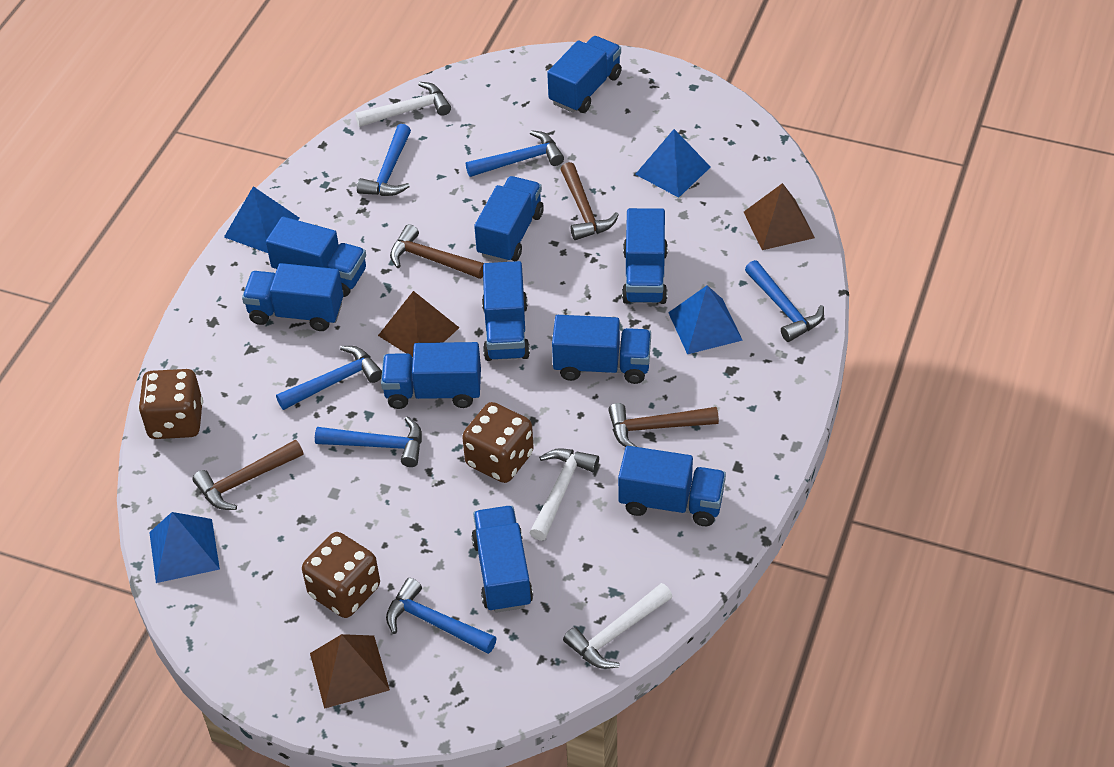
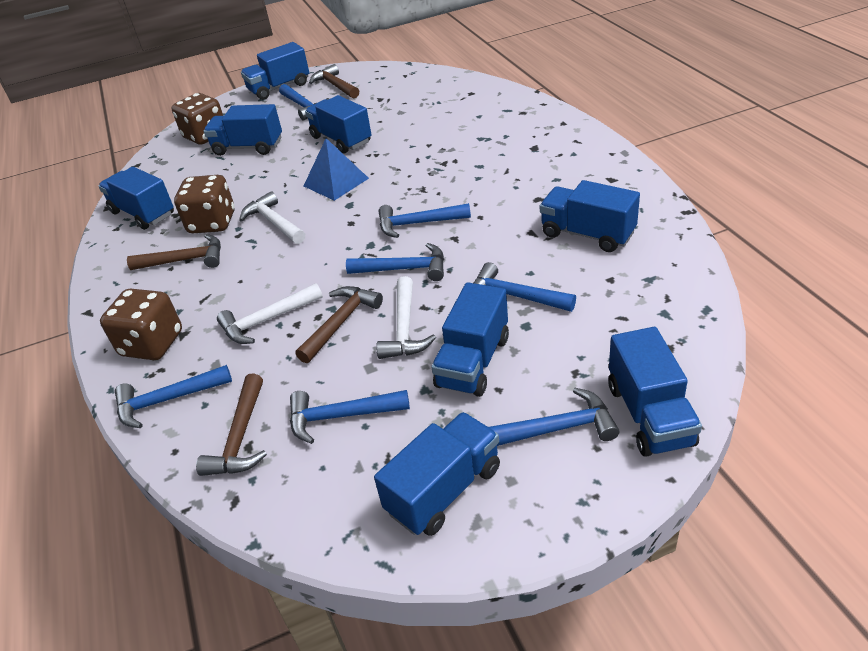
blue hammer: 6 -> 7
blue pyramid: 4 -> 1
blue truck: 10 -> 8
brown pyramid: 3 -> 0

